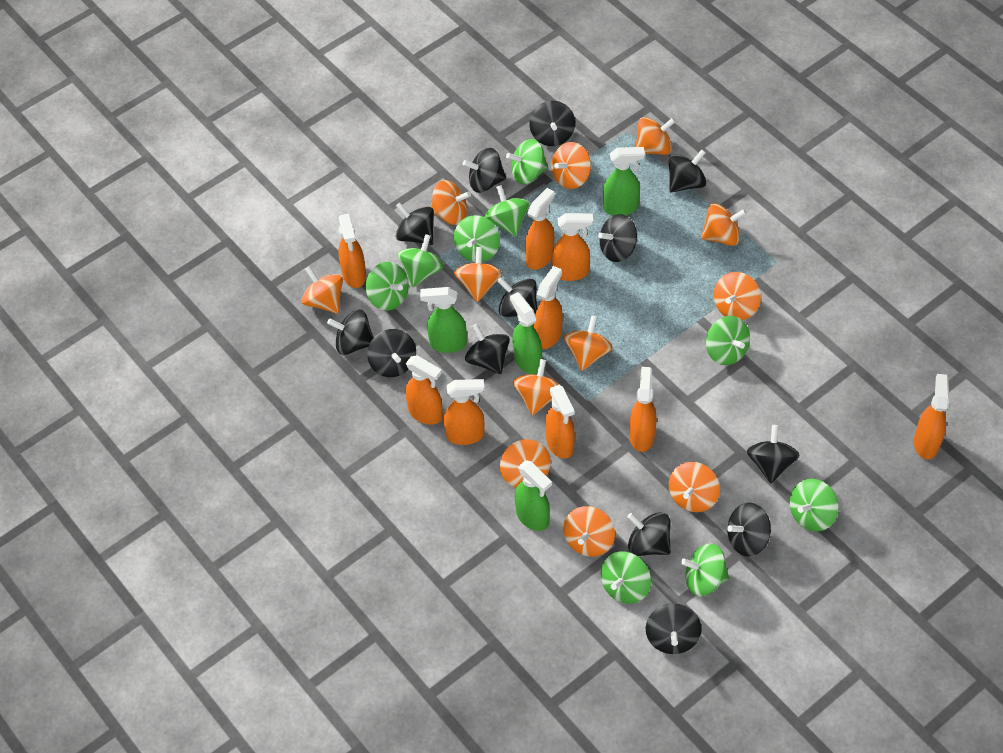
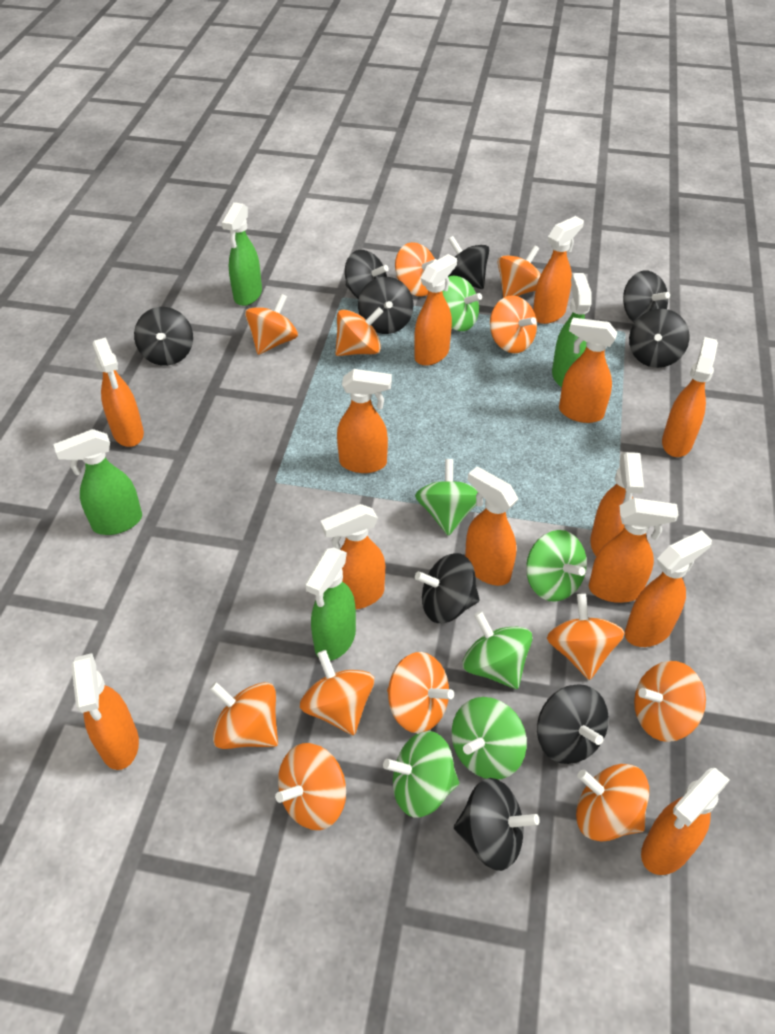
black spinning top: 13 -> 9
green spinning top: 9 -> 6
orange spray bottle: 9 -> 13

